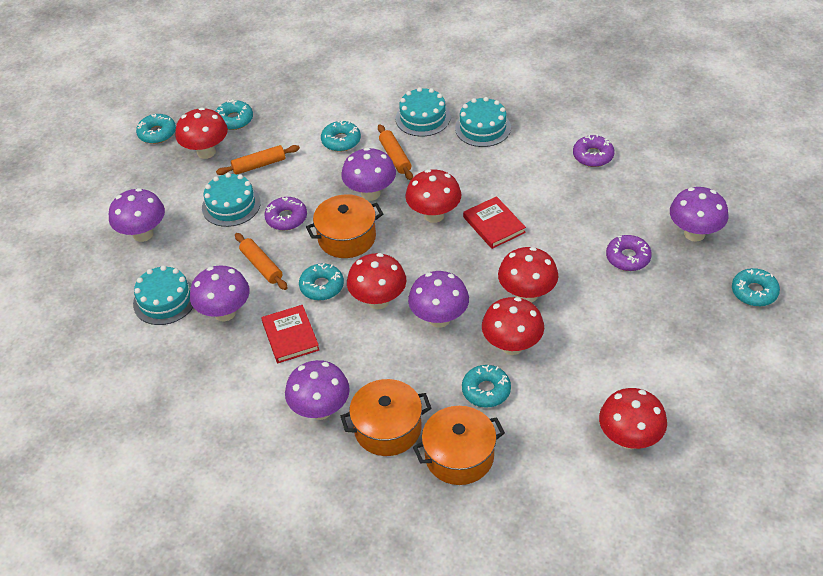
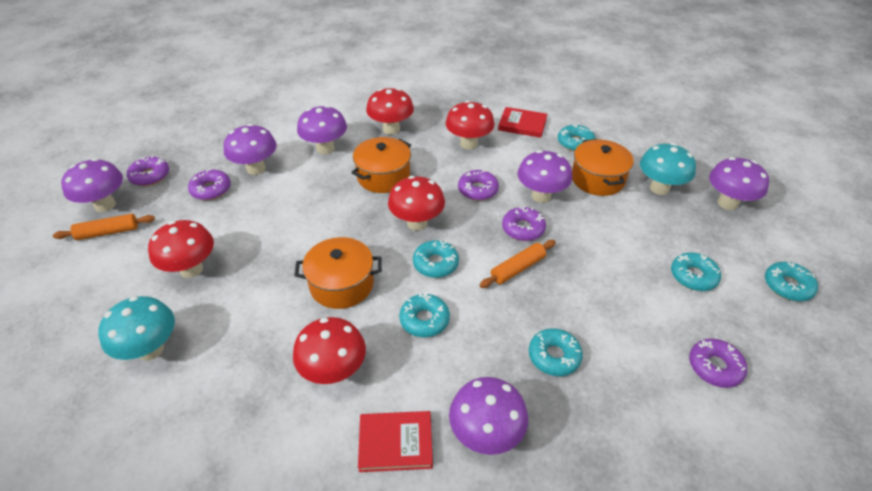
orange rolling pin: 3 -> 2
purple donut: 3 -> 5
red mushroom: 6 -> 5
turquoise cake: 4 -> 0
turquoise mushroom: 0 -> 2

